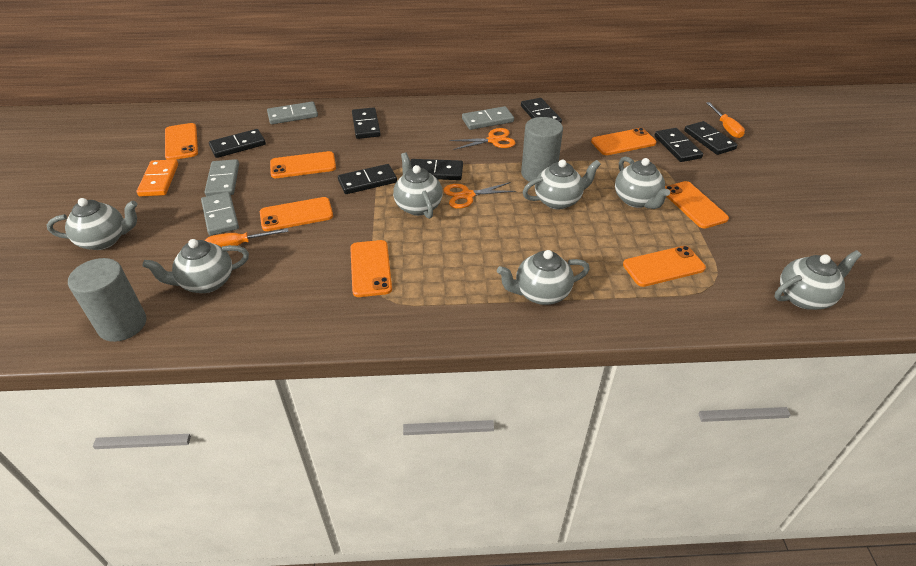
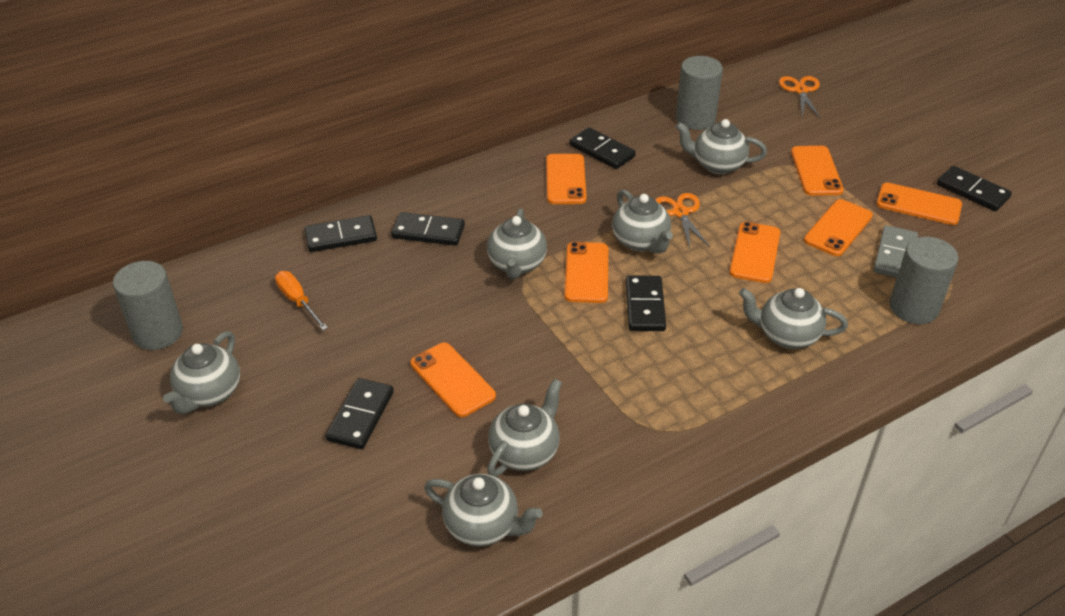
black domino: 7 -> 6
grey cylinder: 2 -> 3
grey domino: 4 -> 1
orange domino: 1 -> 0
orange screwdriver: 2 -> 1

